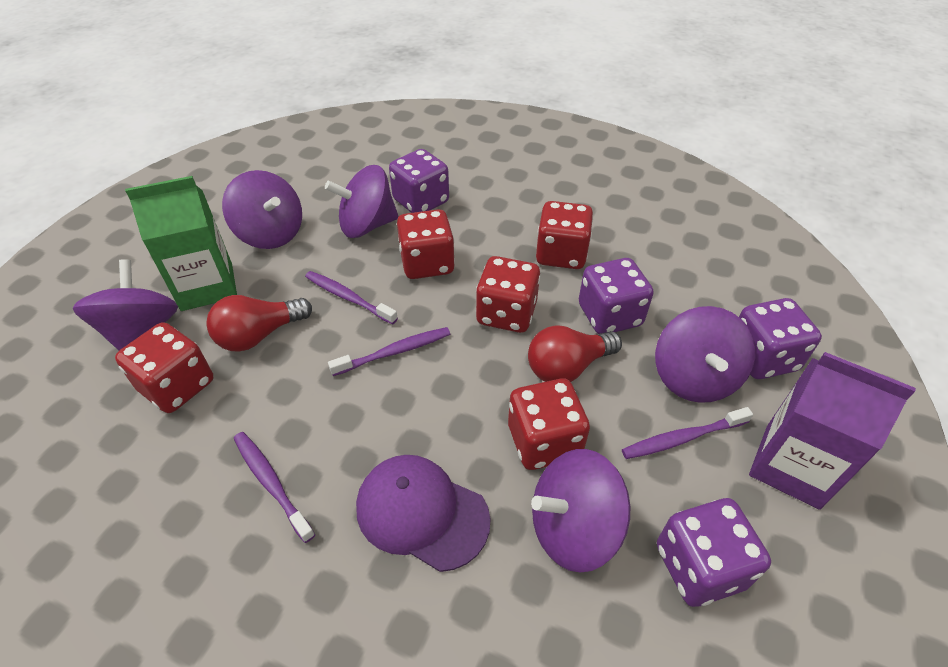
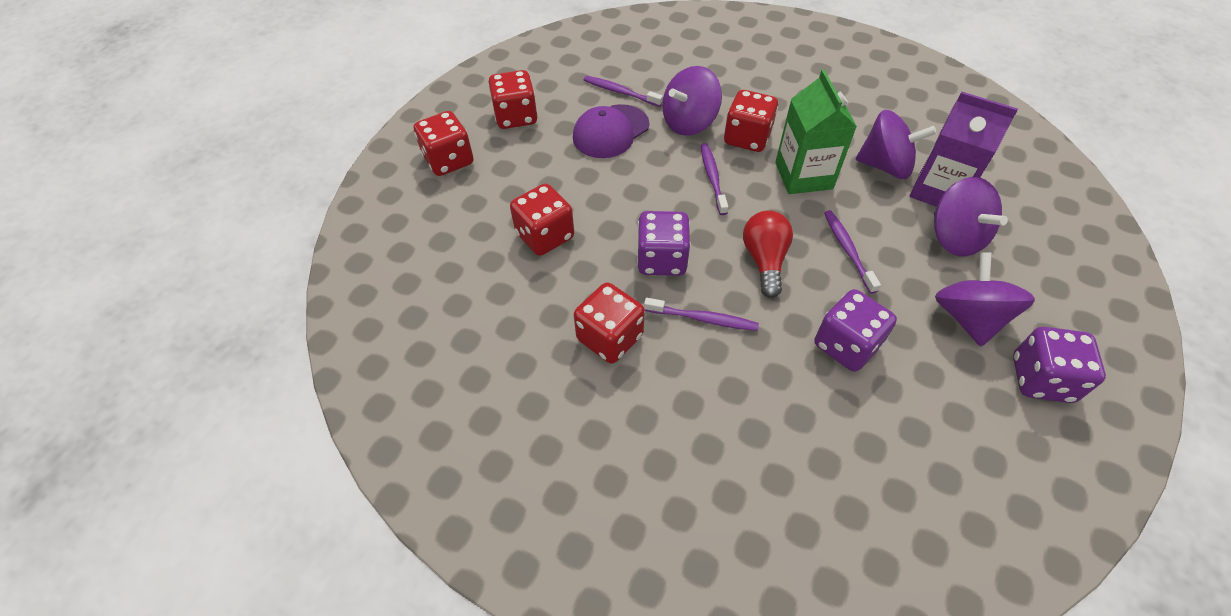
purple dice: 4 -> 3
purple spinning top: 5 -> 4
red light bulb: 2 -> 1

